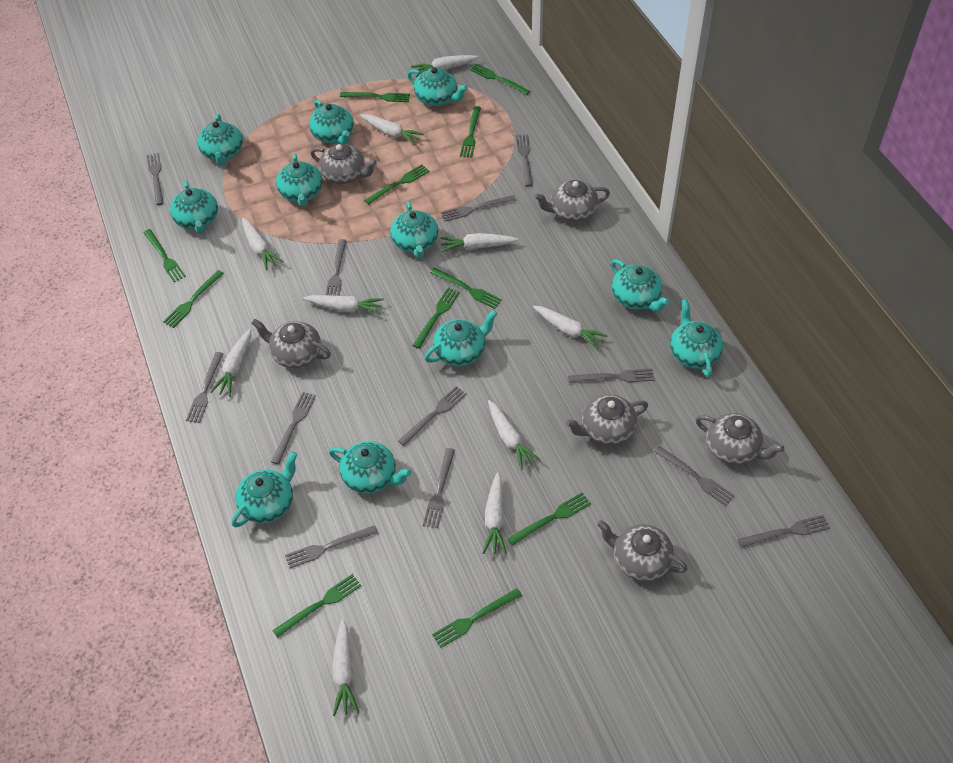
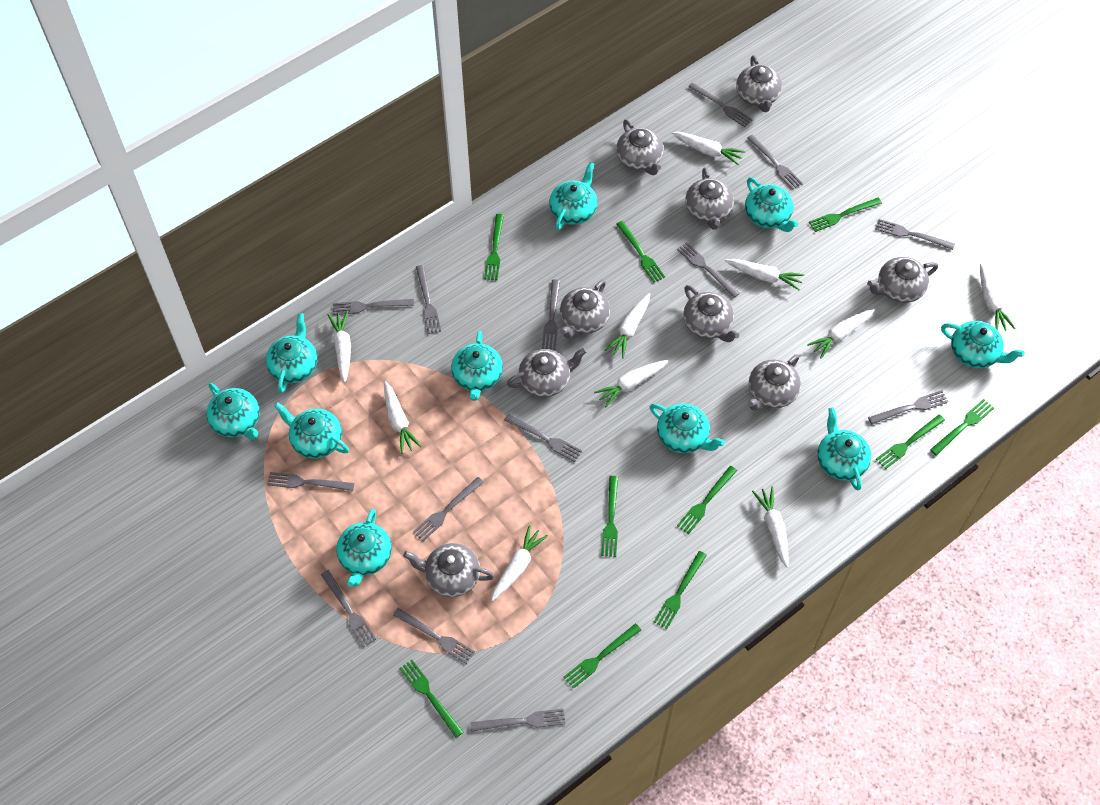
green fork: 11 -> 10
grey fork: 12 -> 14
grey teapot: 6 -> 9
turquoise teapot: 11 -> 10

